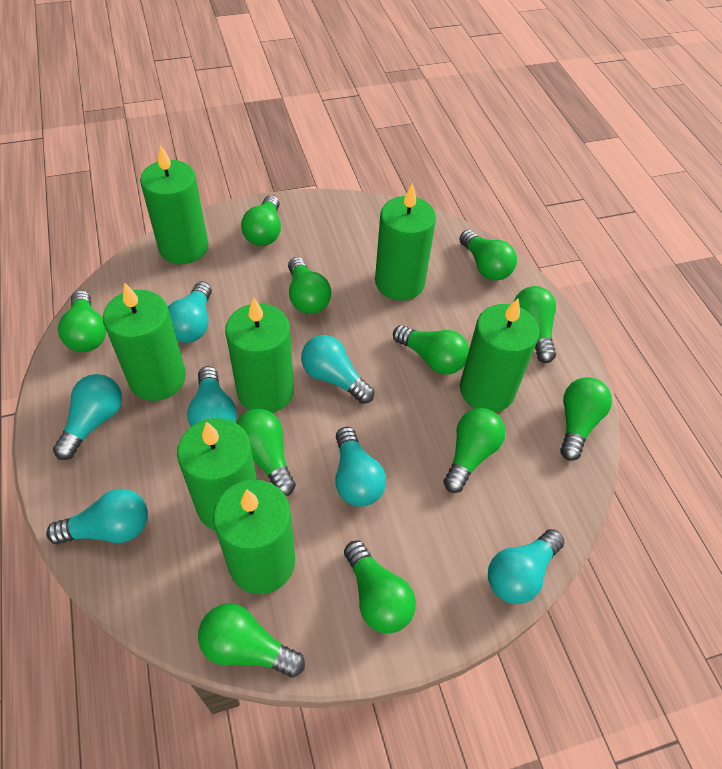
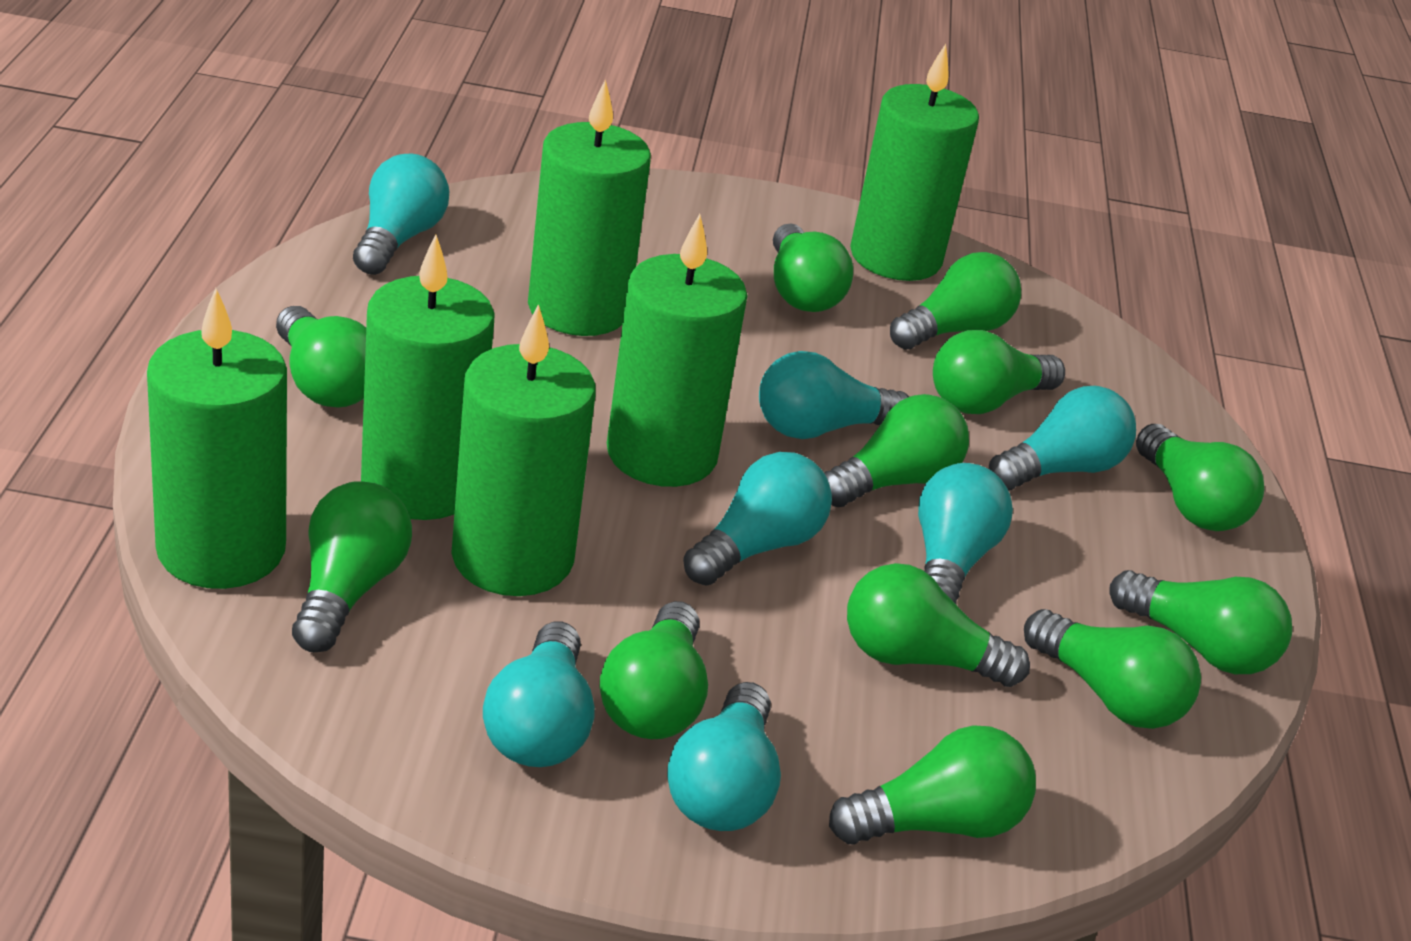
green candle: 7 -> 6
green light bulb: 11 -> 12

